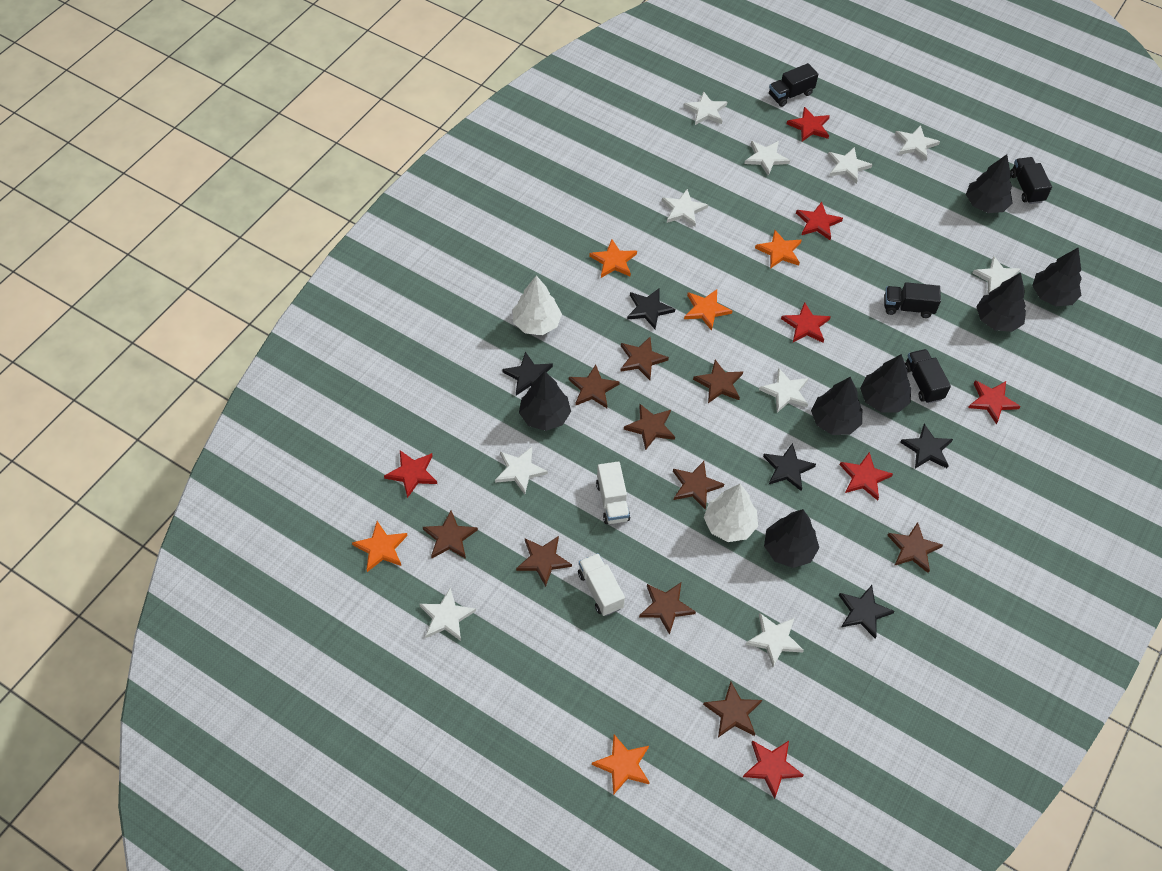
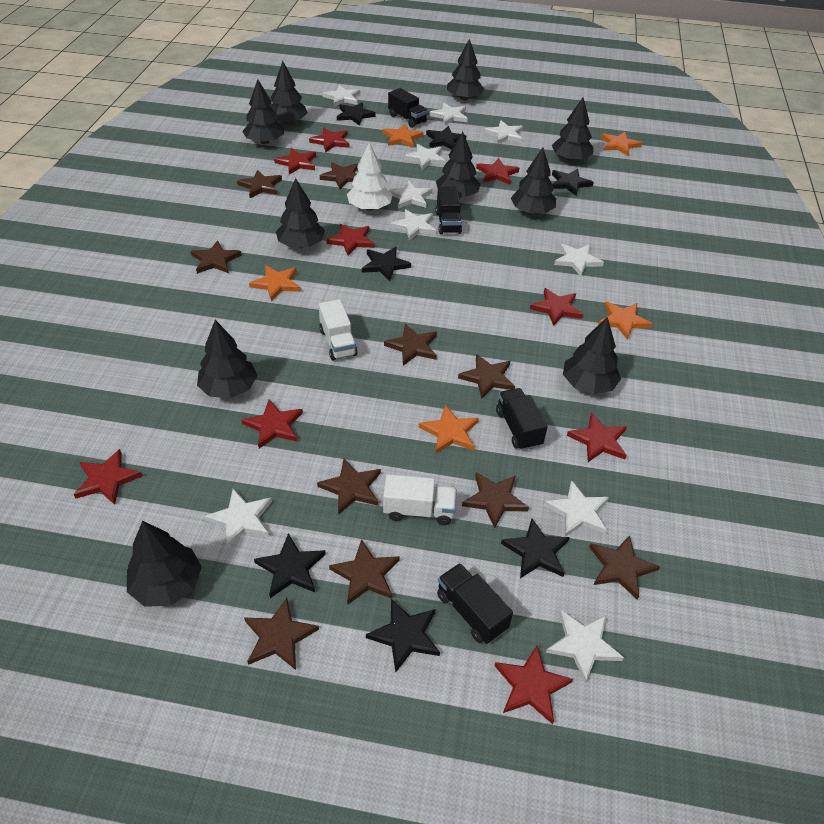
black star: 5 -> 7
black tree: 7 -> 10
red star: 7 -> 9
white tree: 2 -> 1

